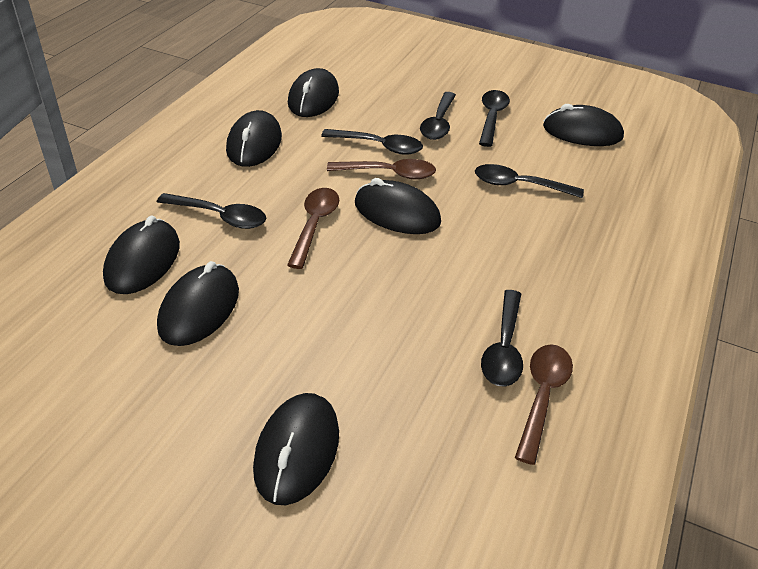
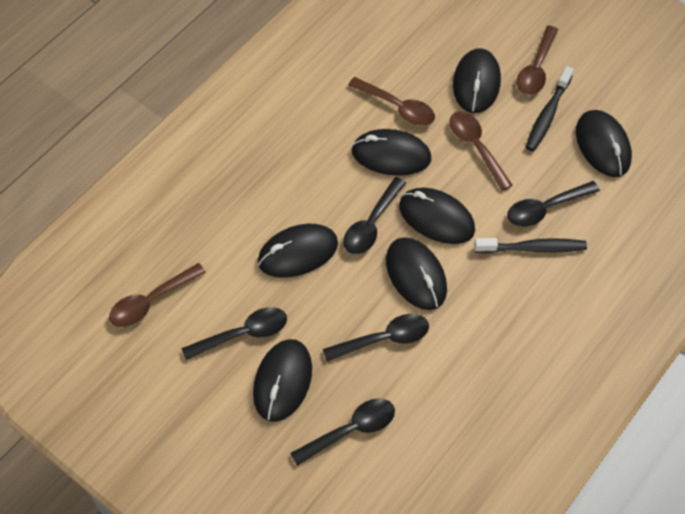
black spoon: 6 -> 5
black toothbrush: 0 -> 2
brown spoon: 3 -> 4

